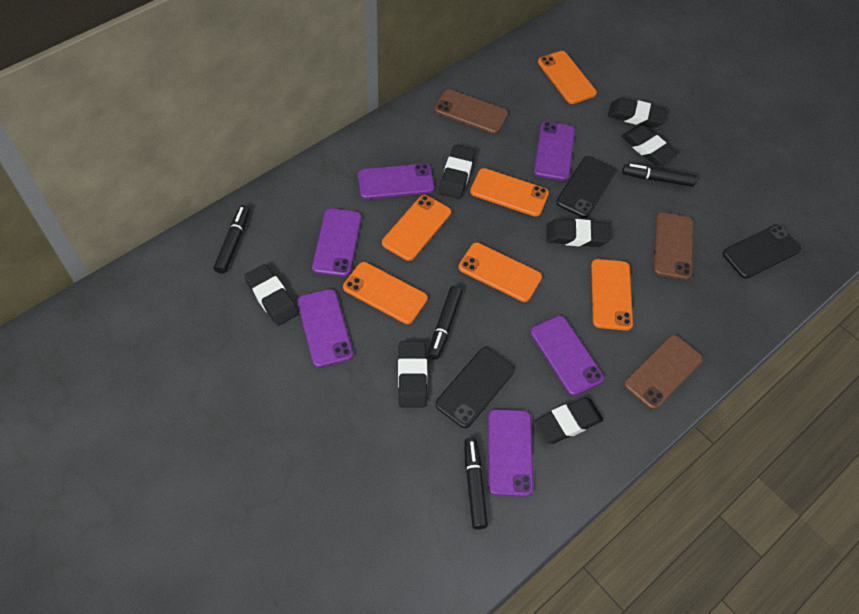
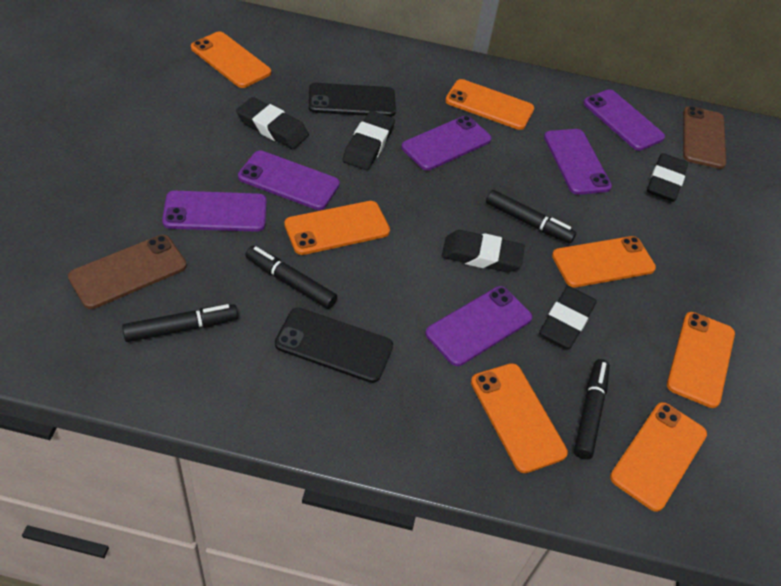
black eraser: 7 -> 5
black phone: 3 -> 2
brown phone: 3 -> 2
orange phone: 6 -> 7

